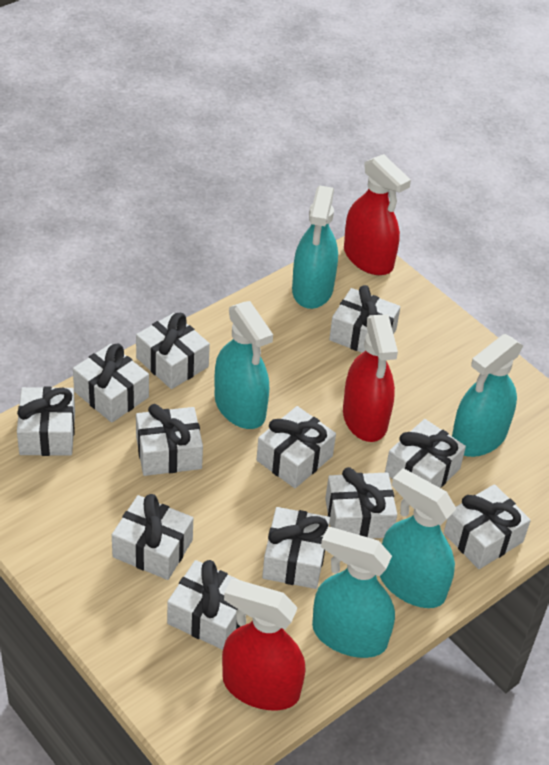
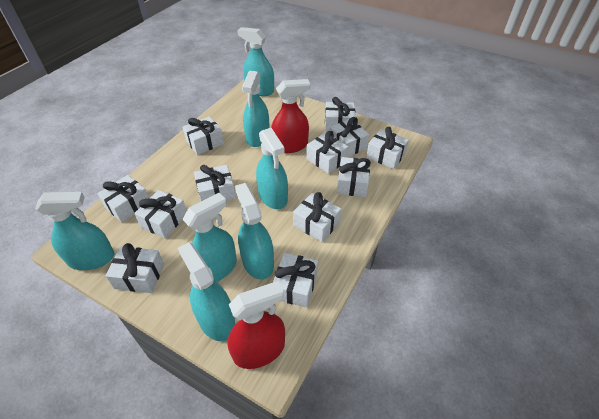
red spray bottle: 3 -> 2
turquoise spray bottle: 5 -> 7

